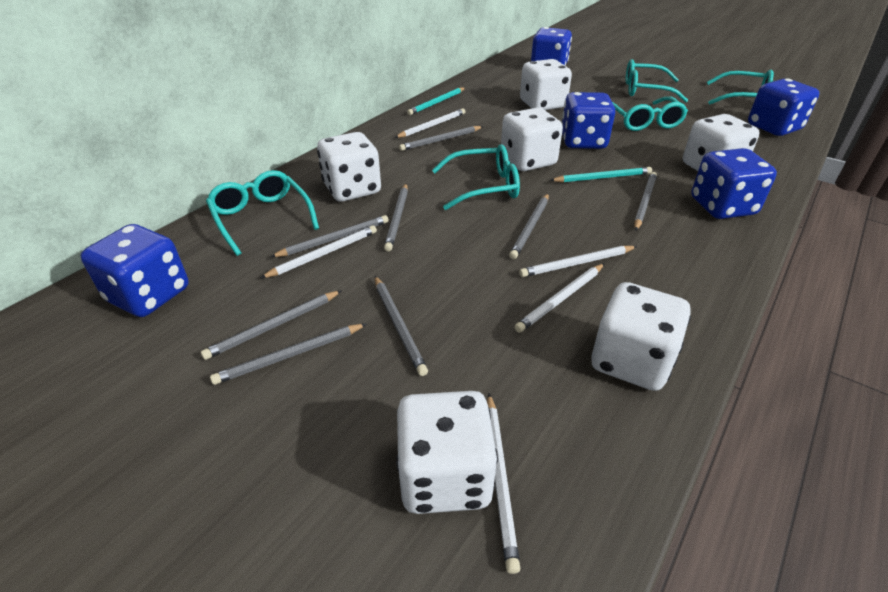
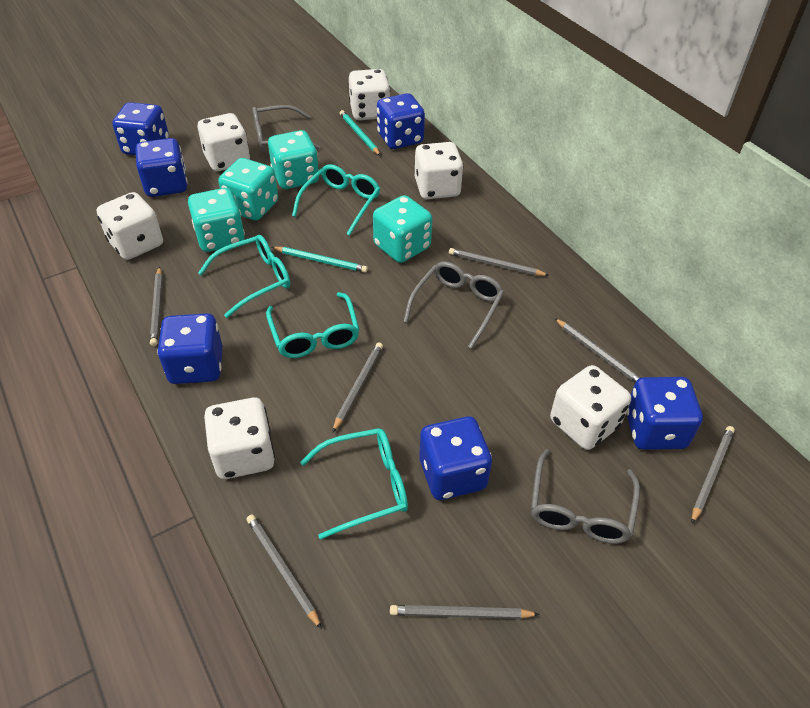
blue dice: 5 -> 6
grey glasses: 0 -> 3
grey pencil: 8 -> 7
turquoise dice: 0 -> 4
turquoise glasses: 5 -> 4
white pencil: 5 -> 0

